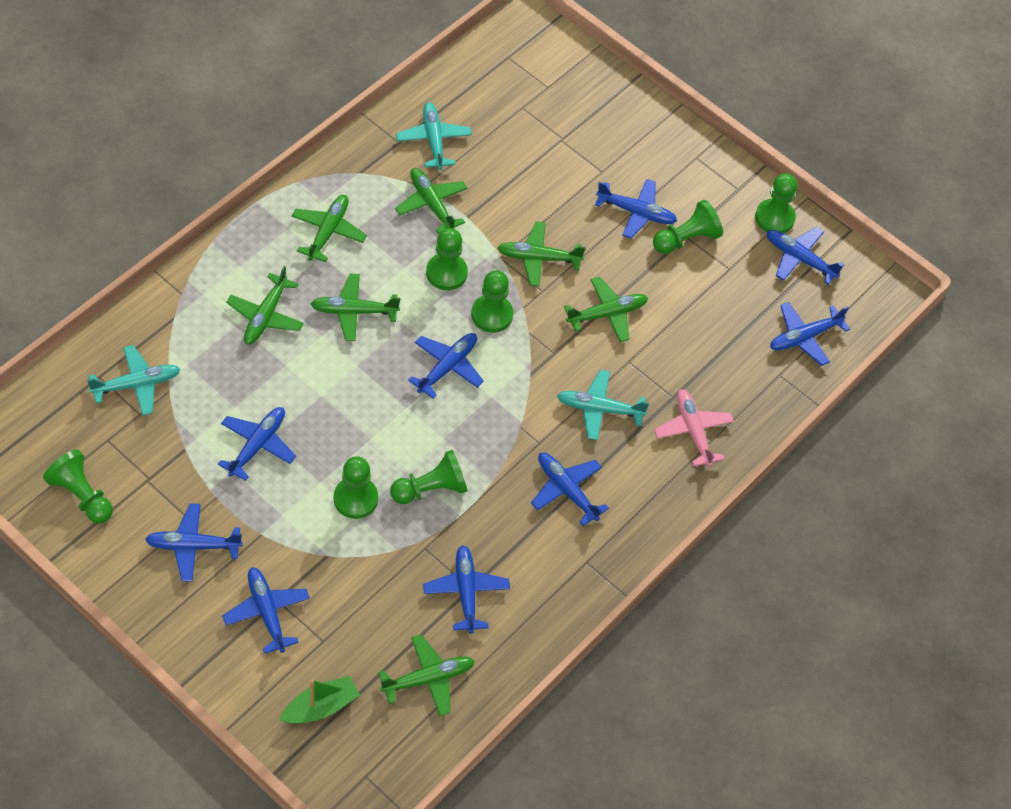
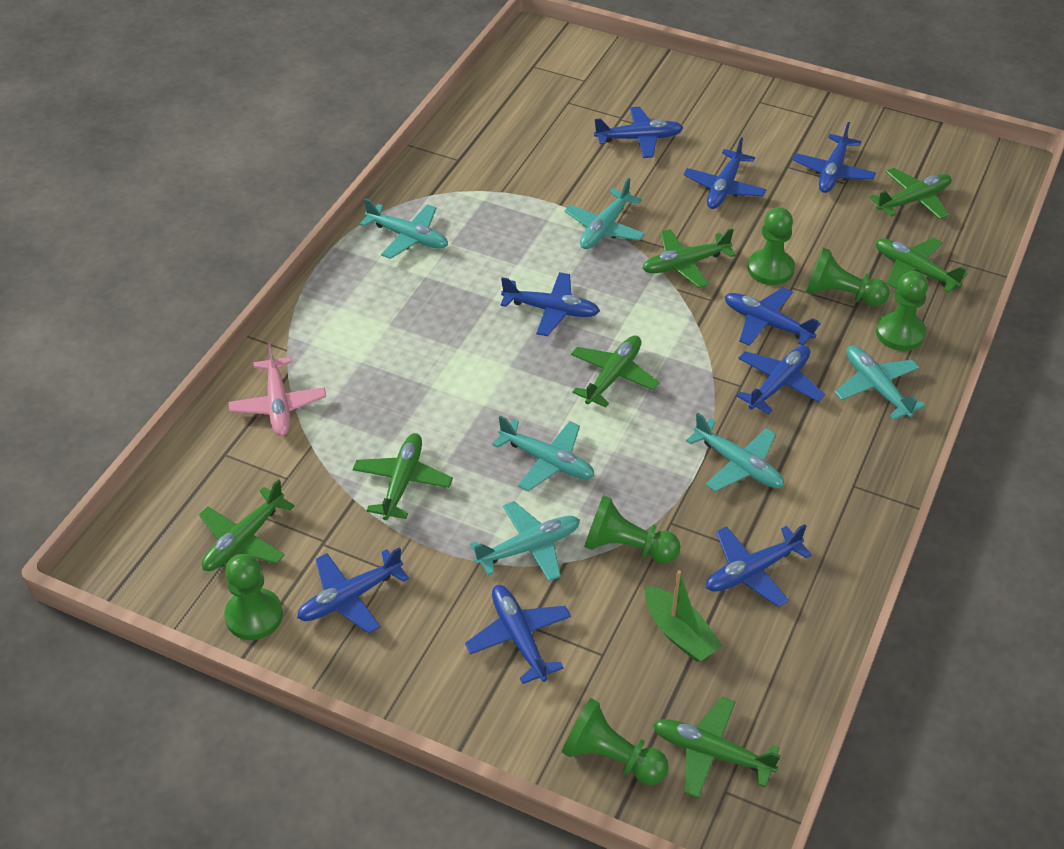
green pawn: 7 -> 6
turquoise plane: 3 -> 6

